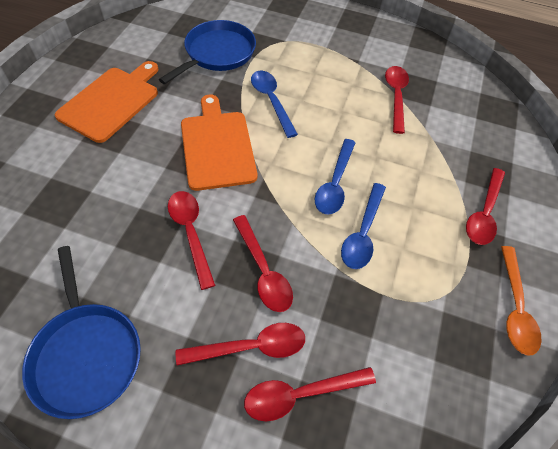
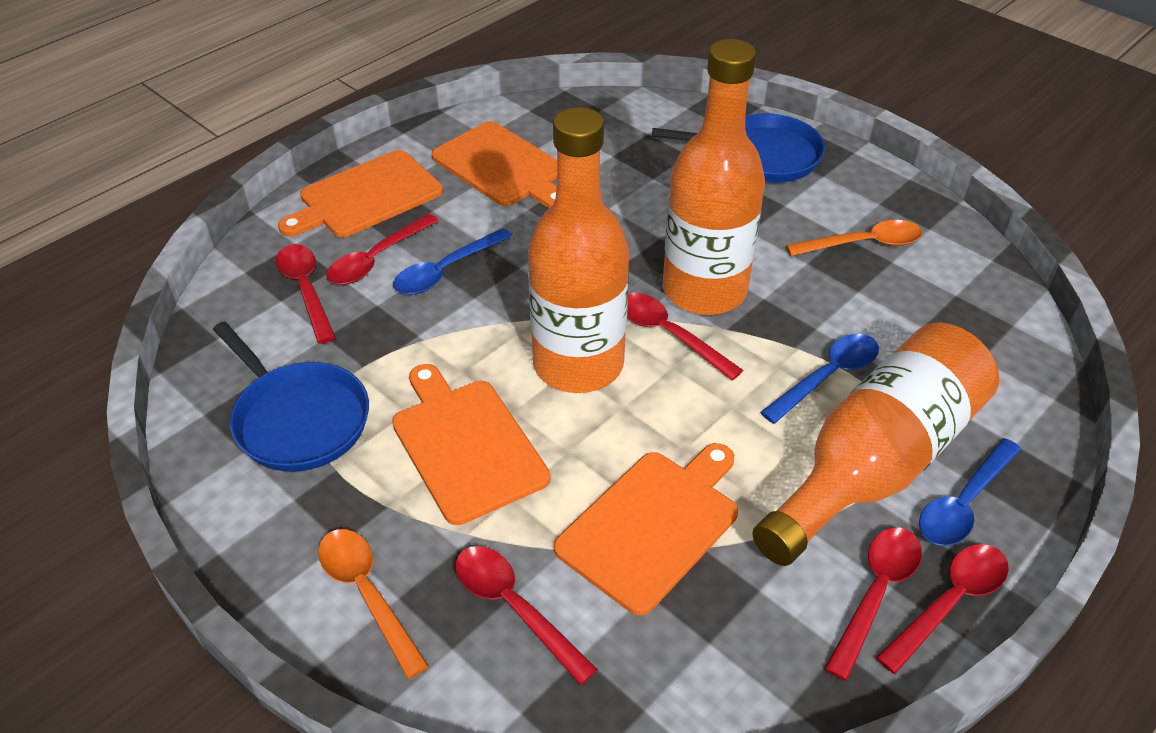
orange bottle: 0 -> 3
orange cutting board: 2 -> 4
orange spoon: 1 -> 2

